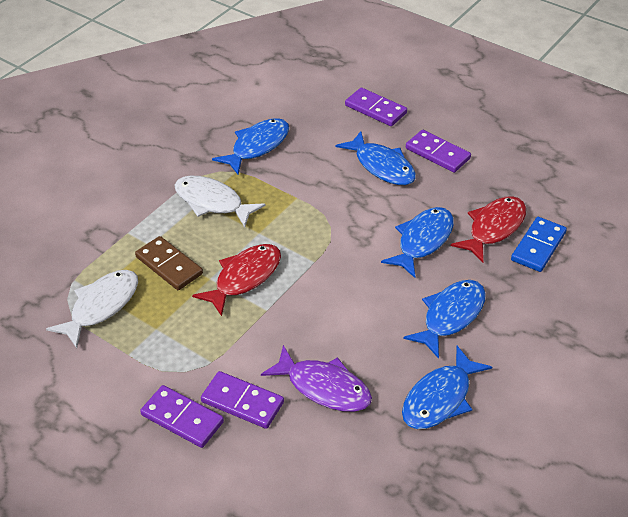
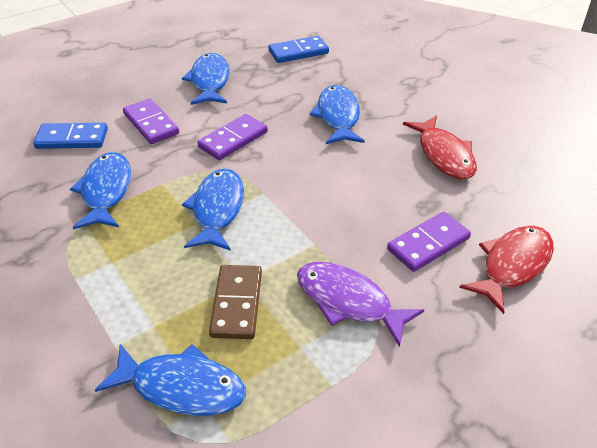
blue domino: 1 -> 2
purple domino: 4 -> 3
white fish: 2 -> 0

